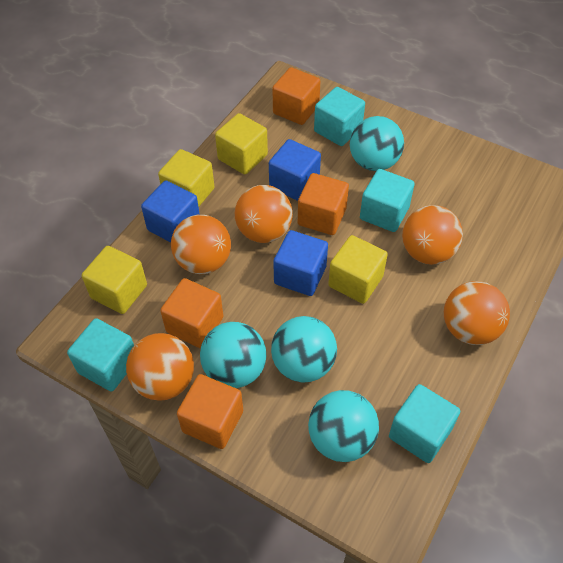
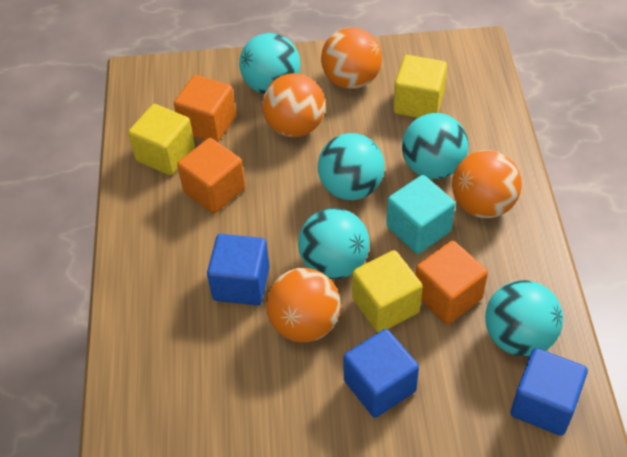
orange ball: 5 -> 4
orange cube: 4 -> 3
turquoise ball: 4 -> 5
turquoise cube: 4 -> 1
yellow cube: 4 -> 3

